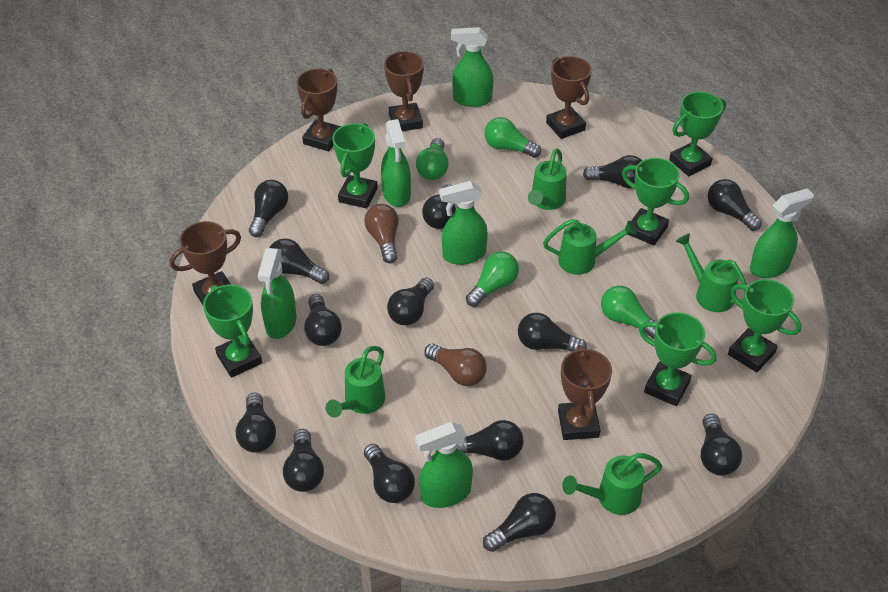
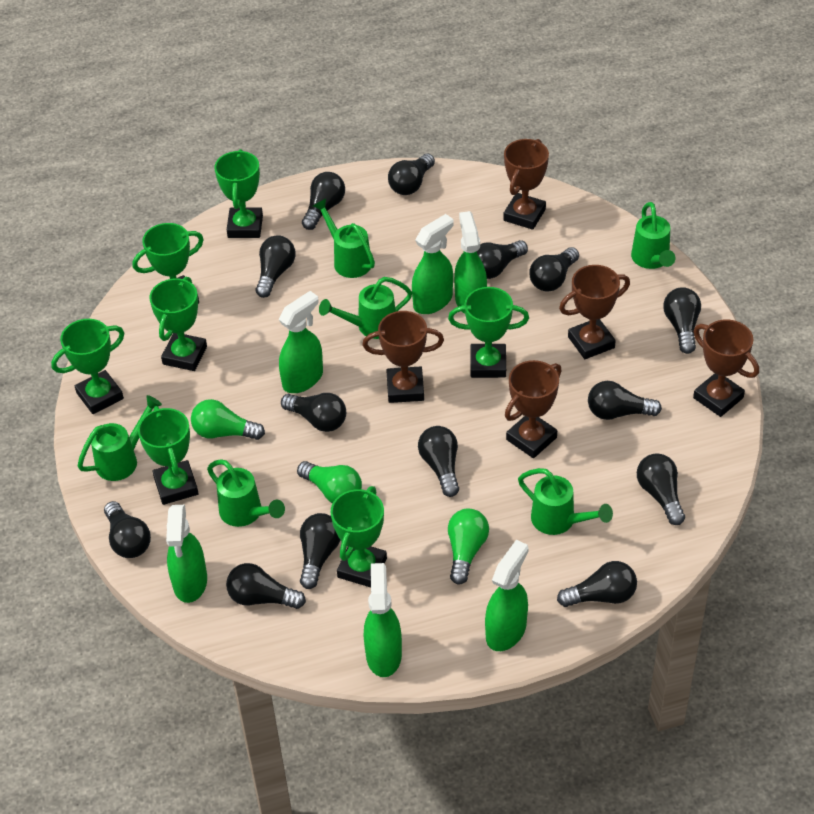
brown light bulb: 2 -> 0
green light bulb: 4 -> 3
green trophy: 6 -> 7
green watering can: 5 -> 6

